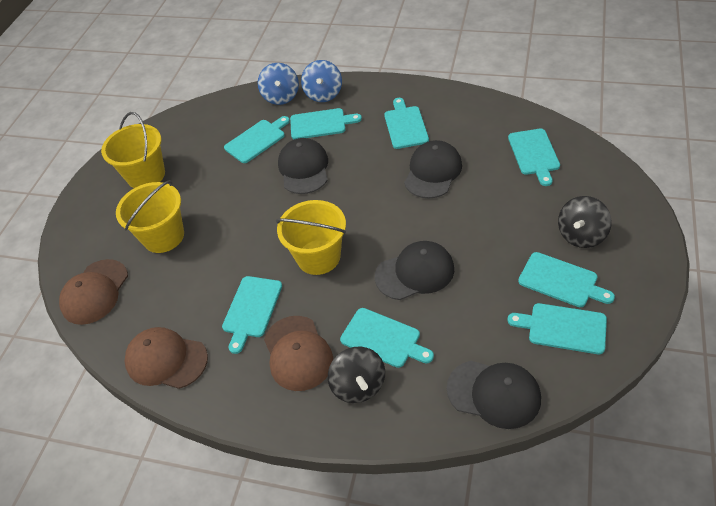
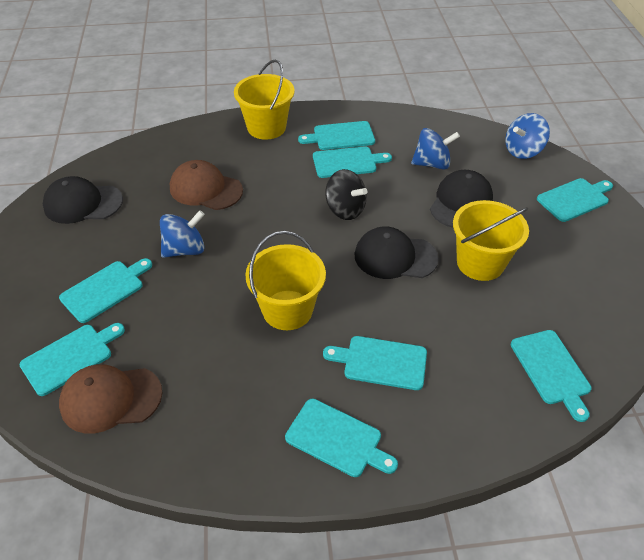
black cap: 4 -> 3
black spinning top: 2 -> 1
blue spinning top: 2 -> 3
brown cap: 3 -> 2

